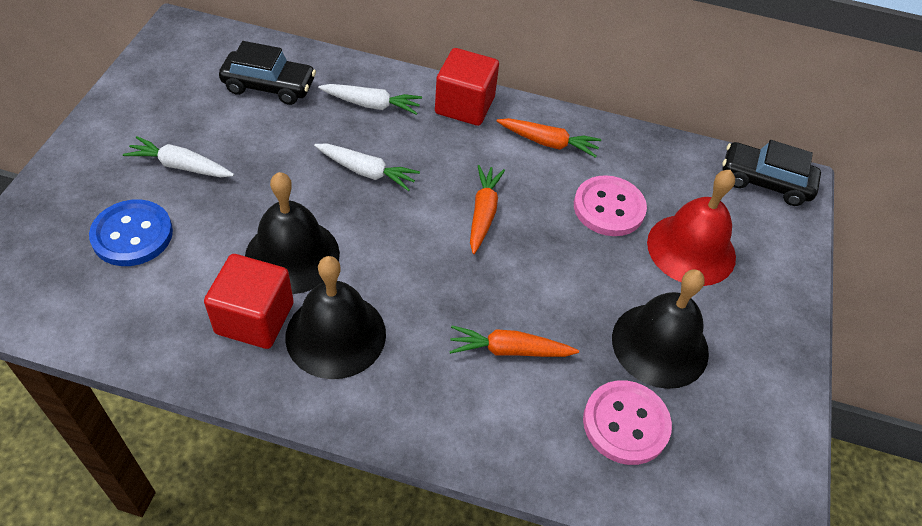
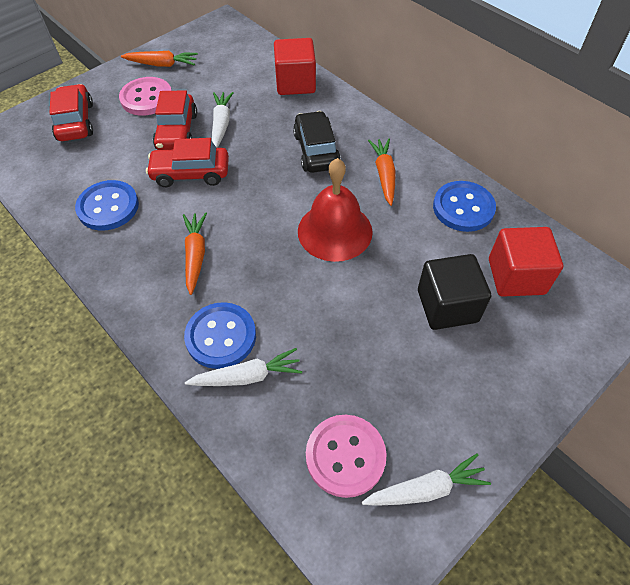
black bell: 3 -> 0
black car: 2 -> 1
black cube: 0 -> 1
blue button: 1 -> 3
red car: 0 -> 3

